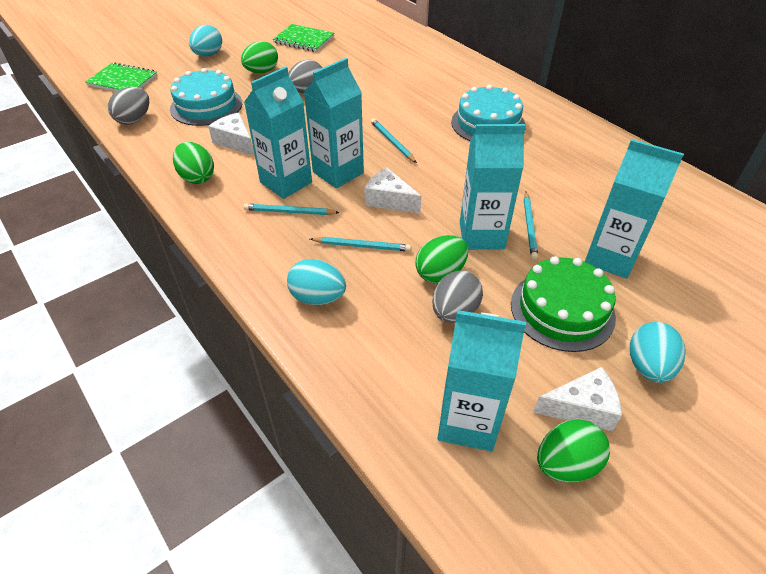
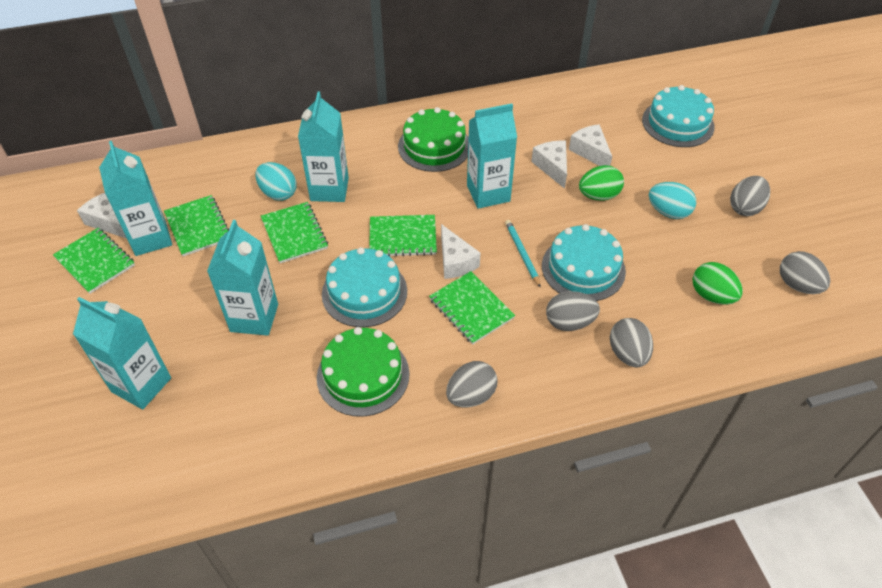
green cake: 1 -> 2
green egg: 4 -> 2
green notebook: 2 -> 5
grey egg: 3 -> 5
turquoise cake: 2 -> 3
turquoise egg: 3 -> 2
turquoise pencil: 4 -> 1
white cheese: 3 -> 4

